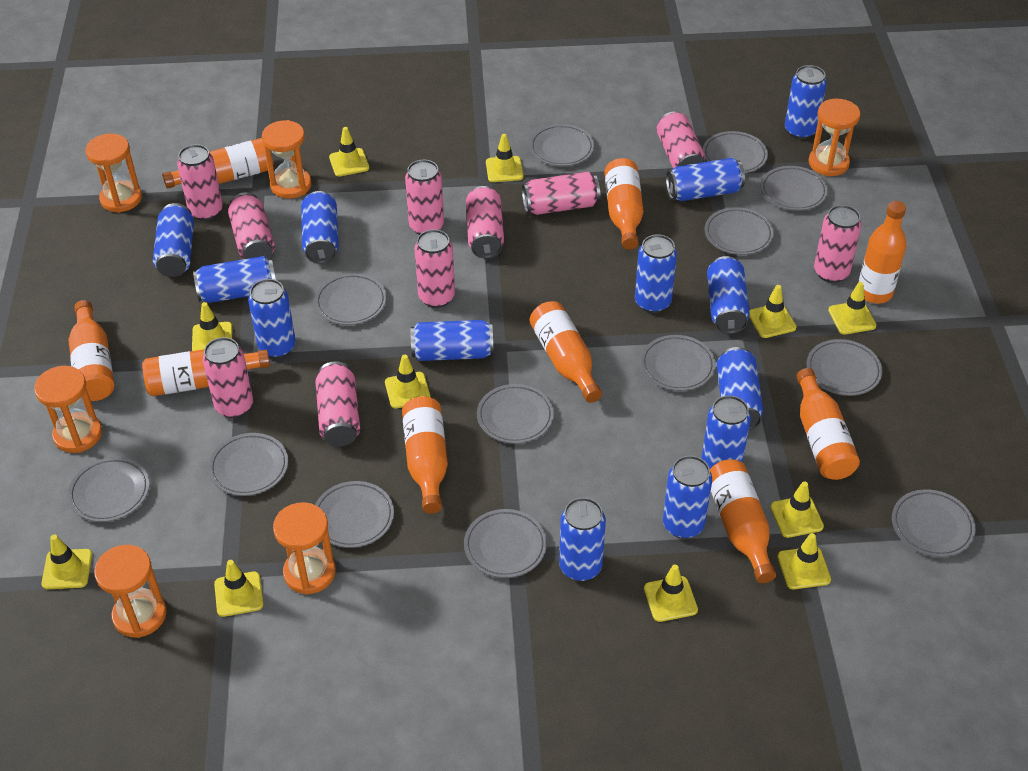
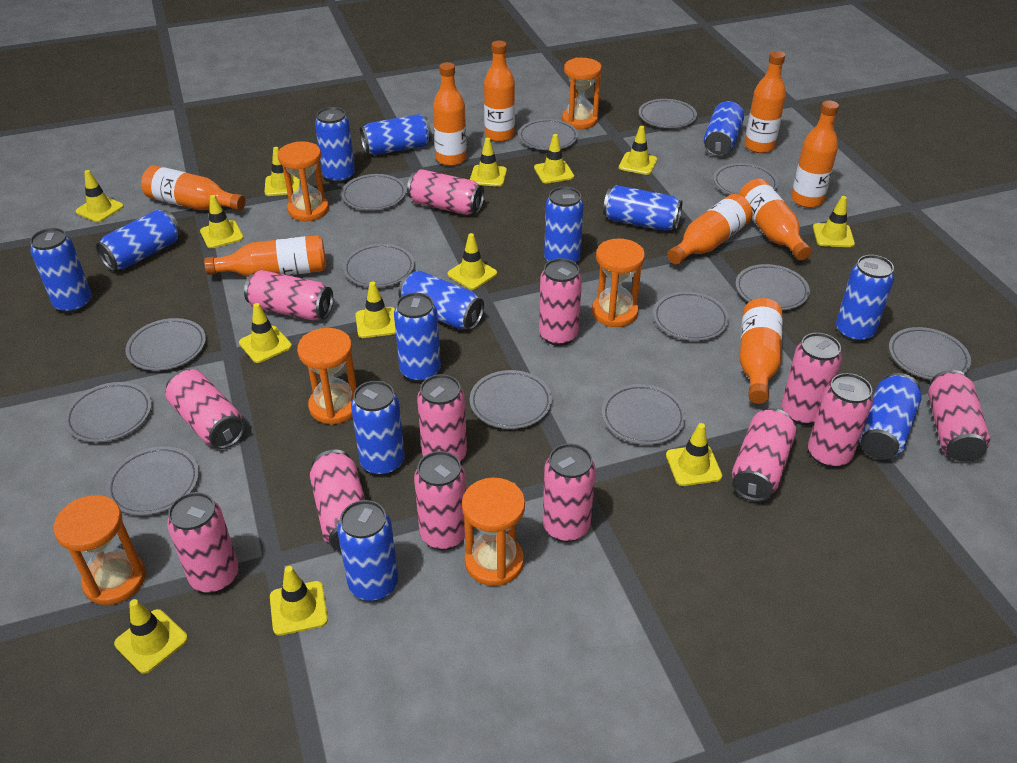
pink can: 10 -> 13
yellow traffic cone: 11 -> 13

